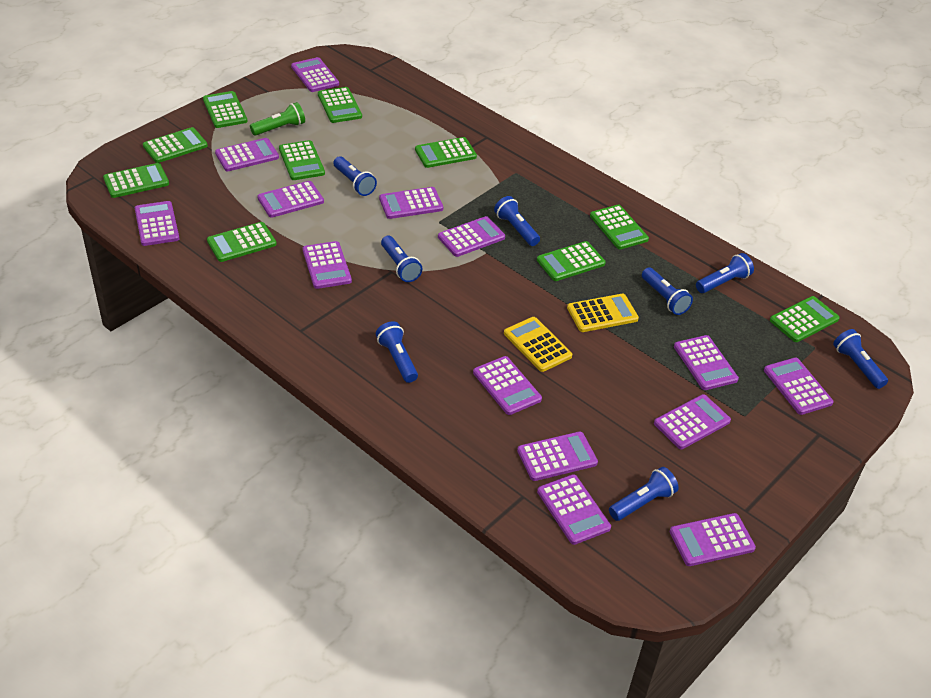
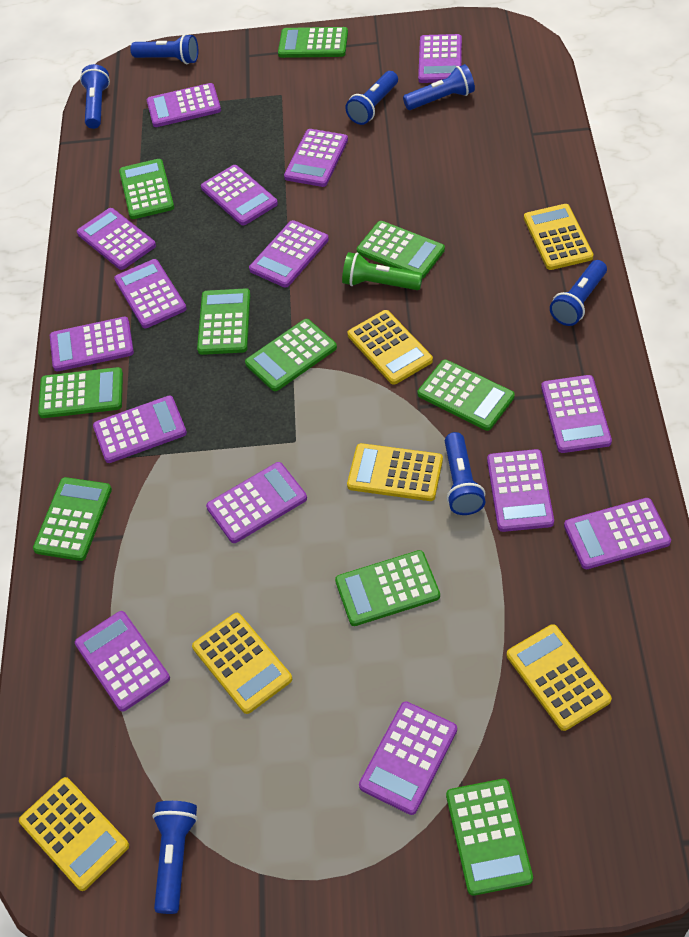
blue flashlight: 8 -> 7
purple calculator: 14 -> 15
yellow calculator: 2 -> 6

